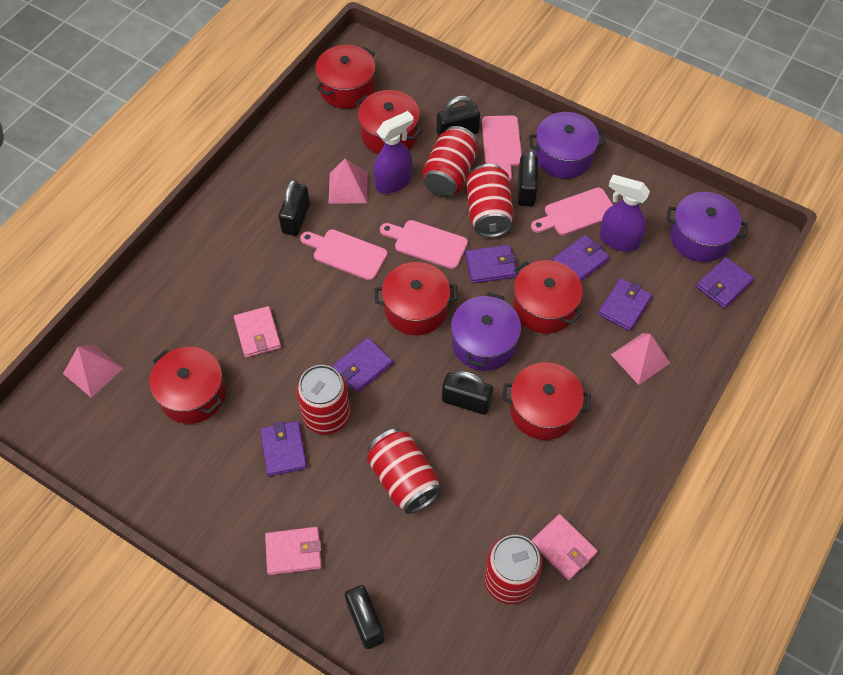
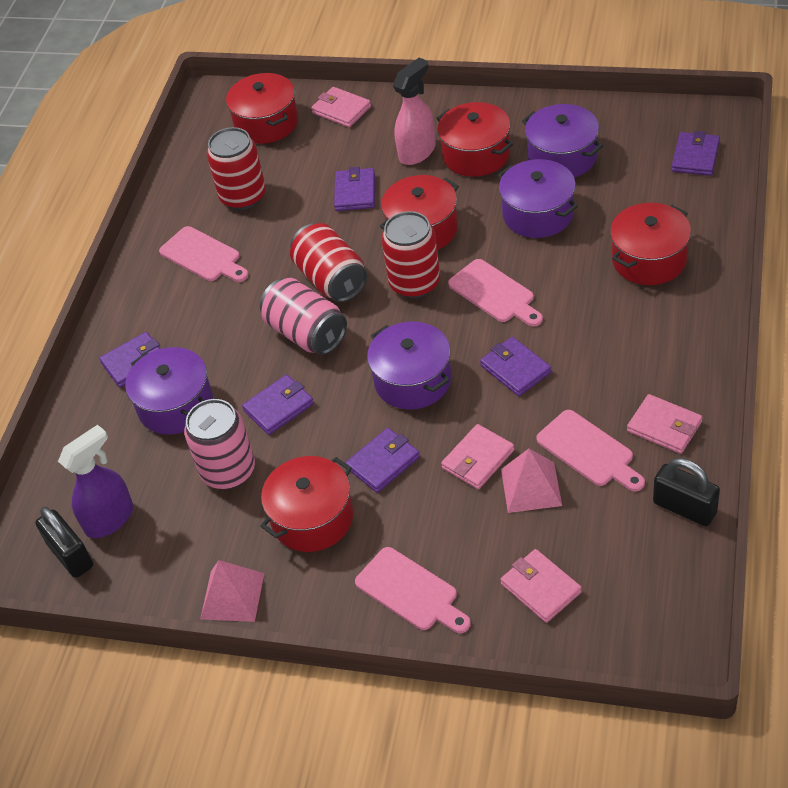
black padlock: 5 -> 2
pink can: 0 -> 2
pink pyramid: 3 -> 2
pink spray bottle: 0 -> 1
pink wallet: 3 -> 4
purple pot: 3 -> 4
purple spray bottle: 2 -> 1
red can: 5 -> 3
red pot: 6 -> 5

